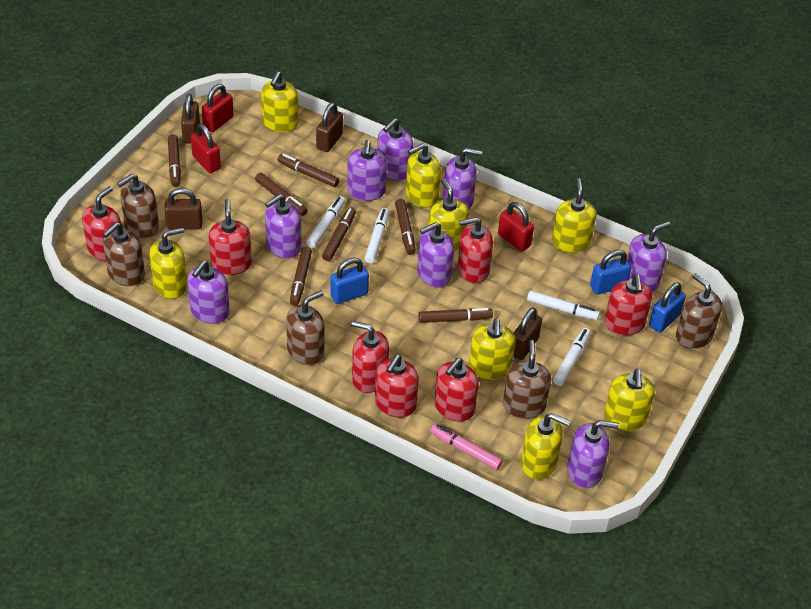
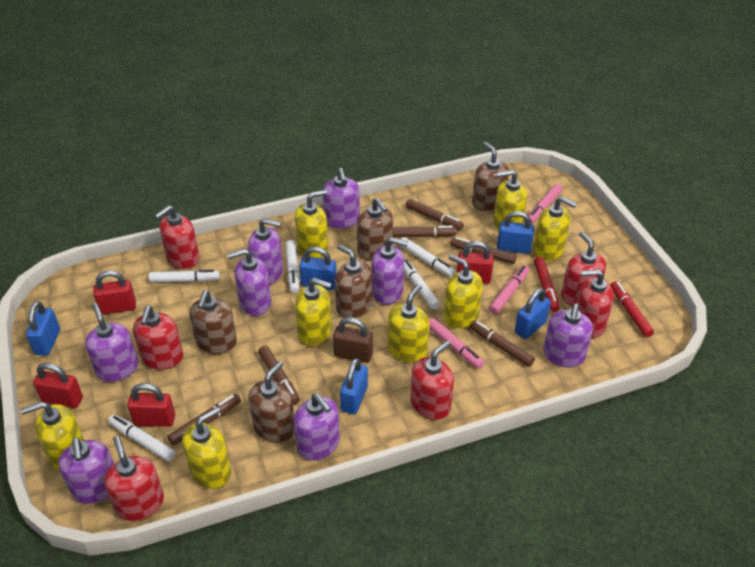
blue padlock: 3 -> 5
brown marker: 7 -> 6
brown padlock: 4 -> 1
pink marker: 1 -> 3
red marker: 0 -> 2
red padlock: 3 -> 4
red soap dispenser: 7 -> 6
white marker: 4 -> 5

